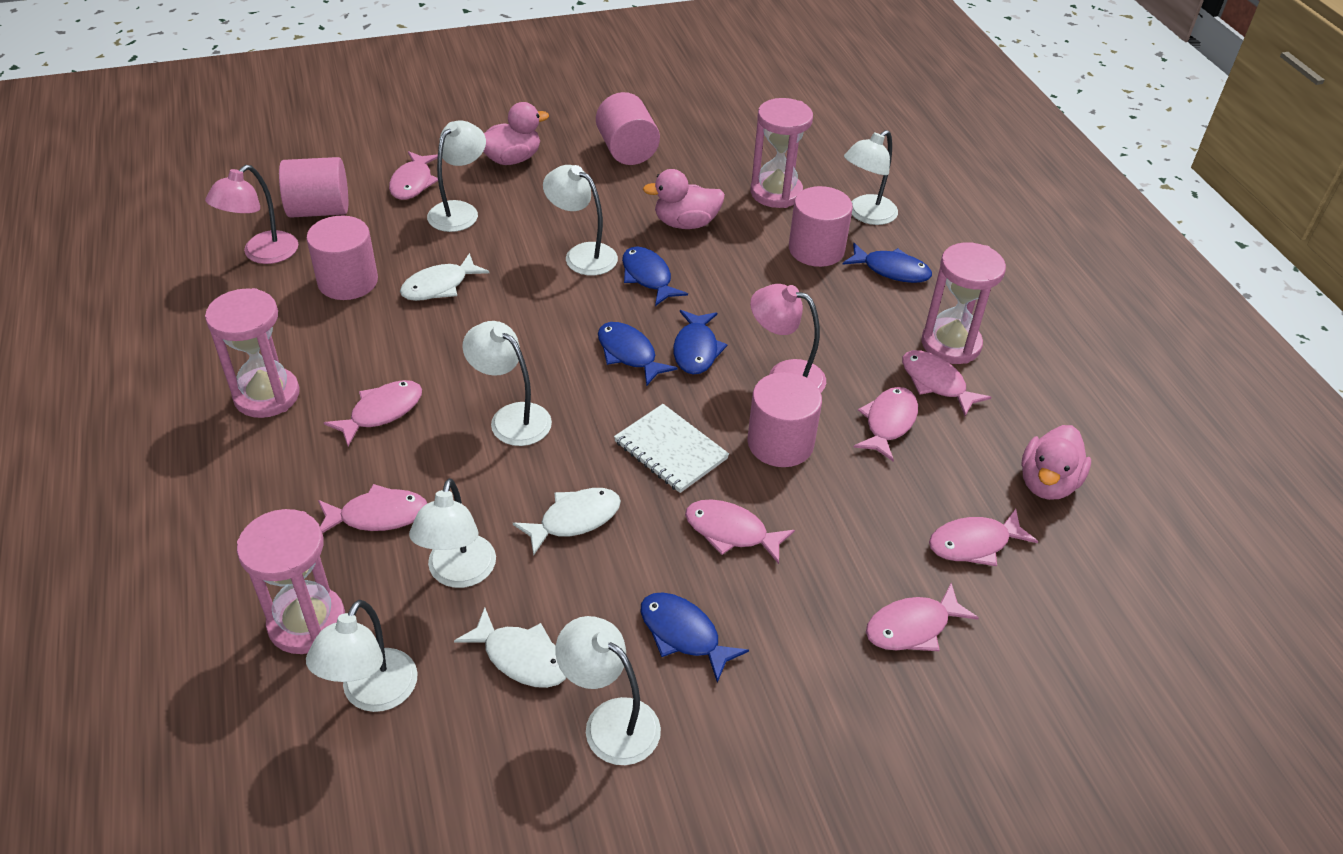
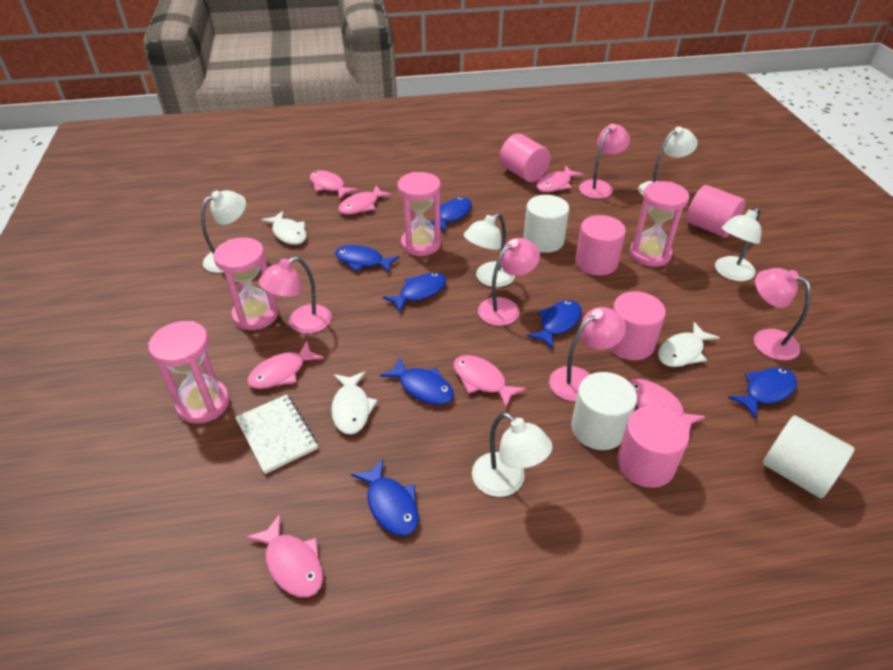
blue fish: 5 -> 7
pink duck: 3 -> 0
pink fish: 8 -> 7
pink lamp: 2 -> 5
white cylinder: 0 -> 3
white lamp: 7 -> 5

